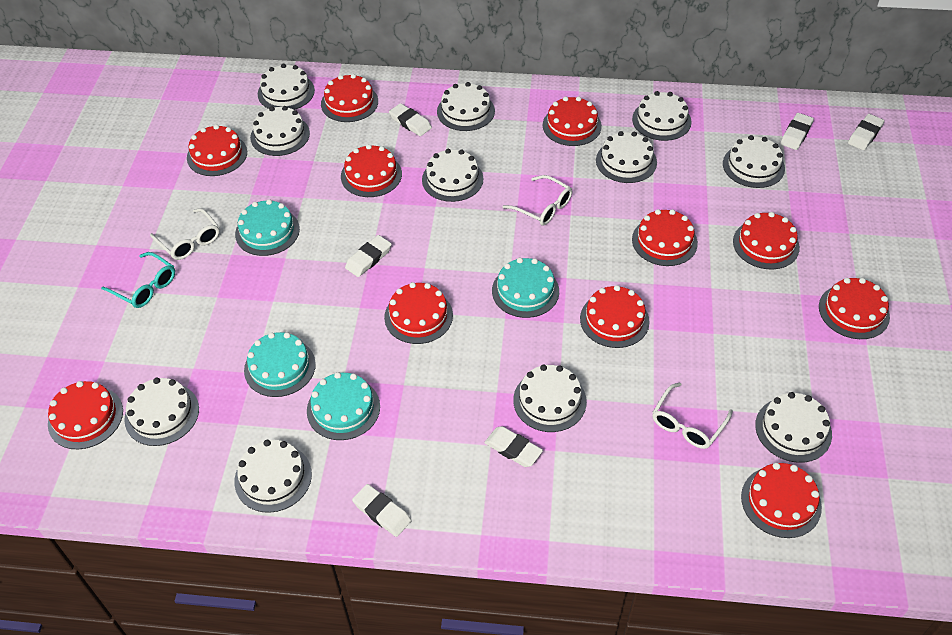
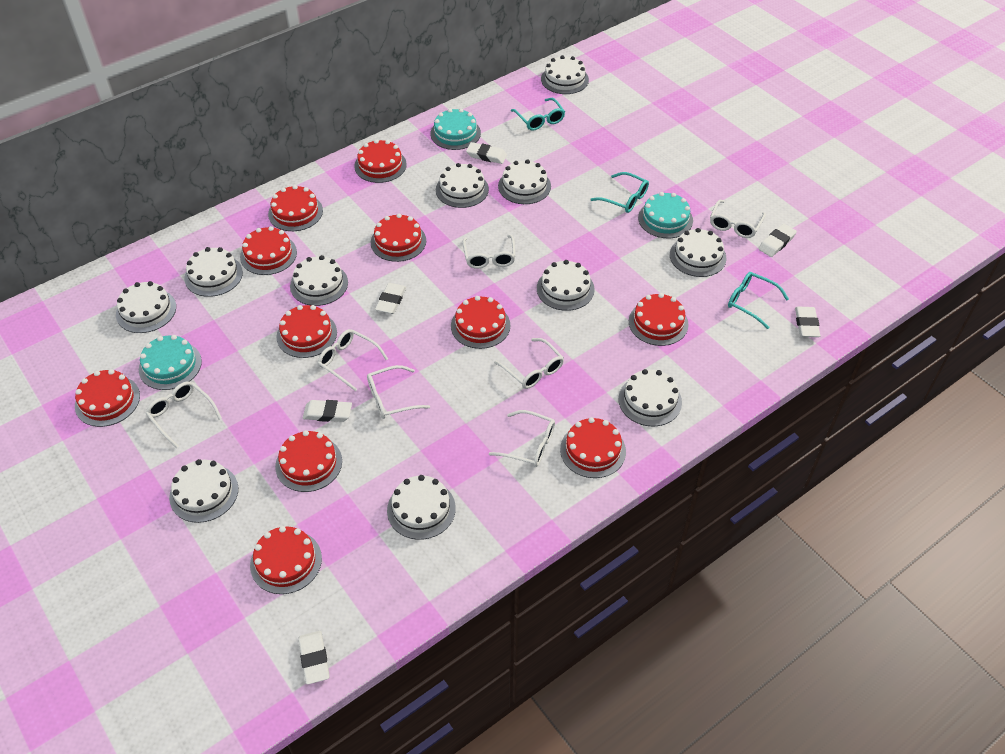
turquoise cake: 4 -> 3
turquoise glasses: 1 -> 3
white glasses: 3 -> 7

